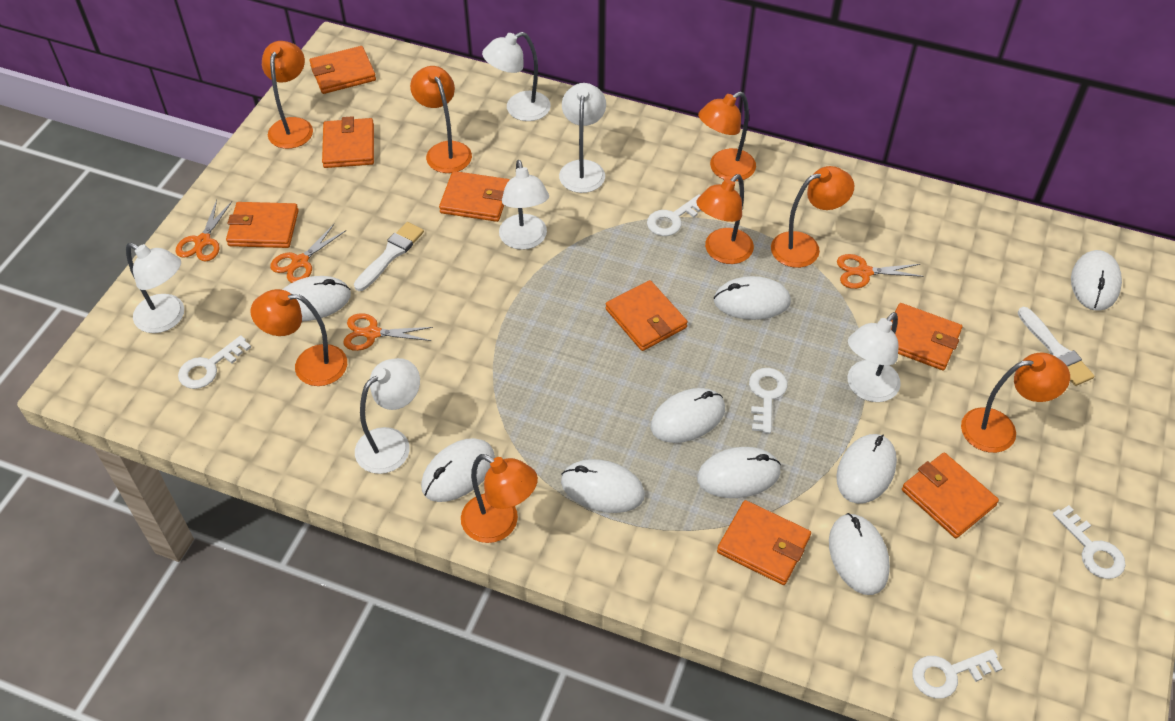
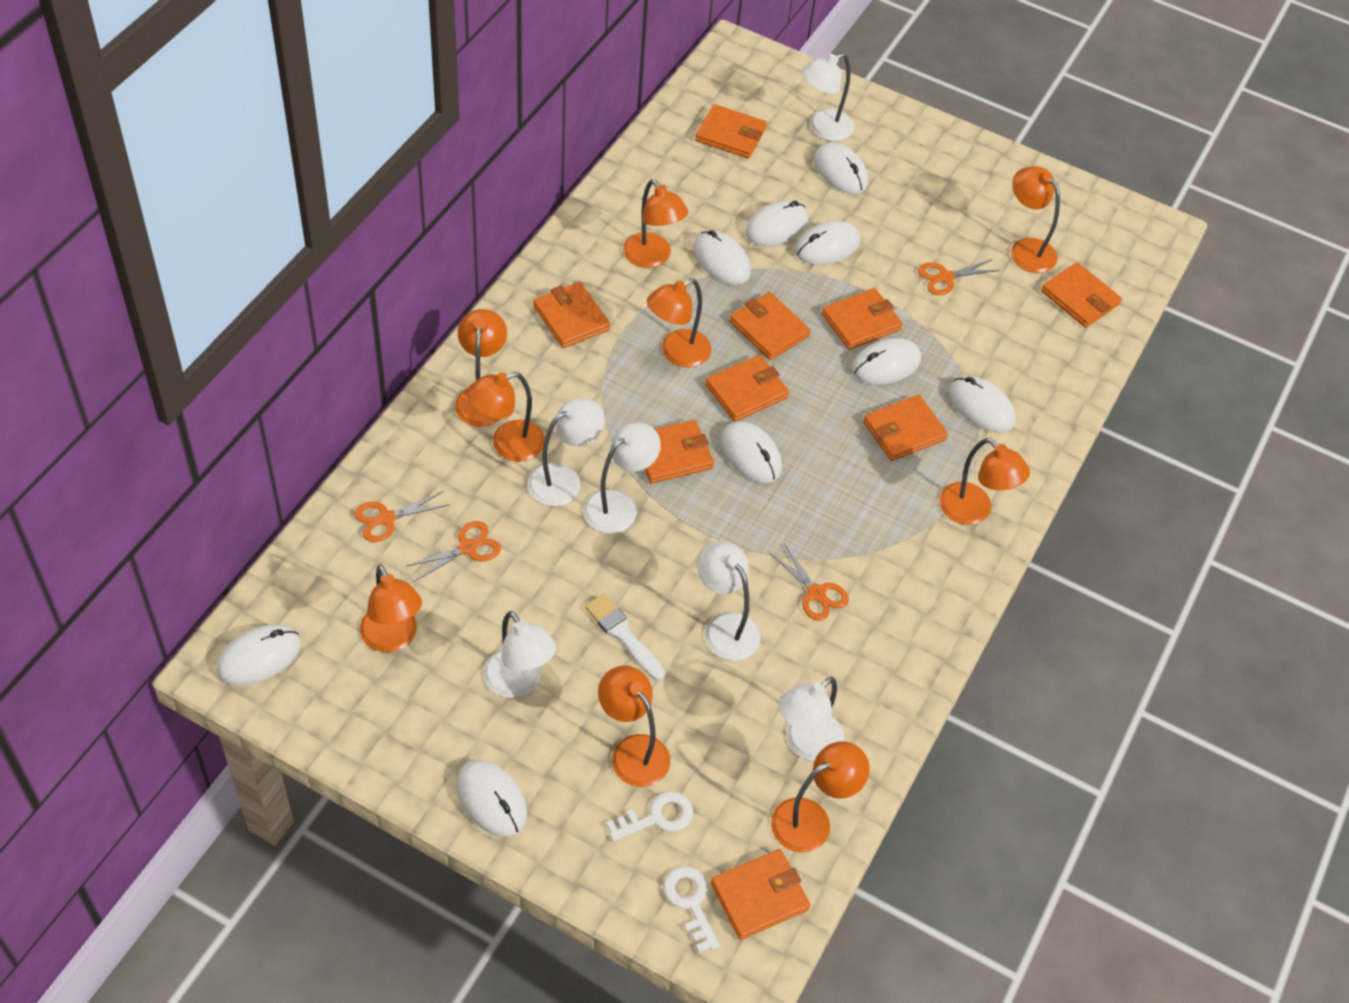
orange lamp: 8 -> 9
orange wallet: 8 -> 9
white brush: 2 -> 1
white key: 5 -> 2

